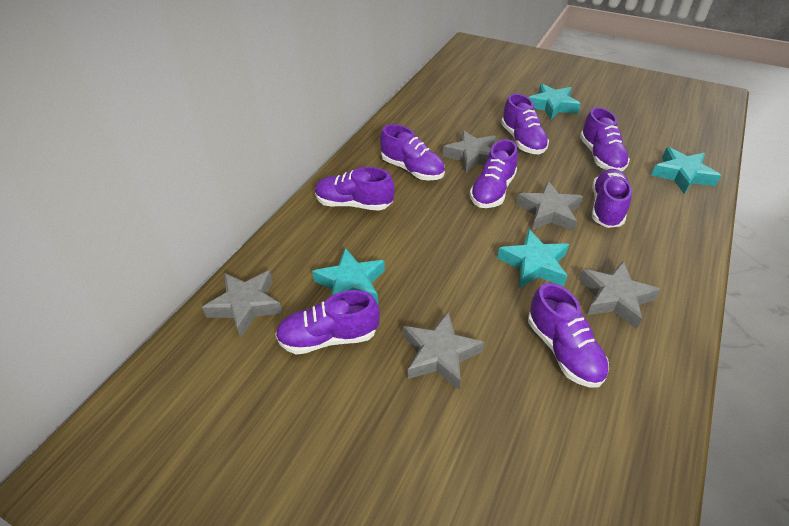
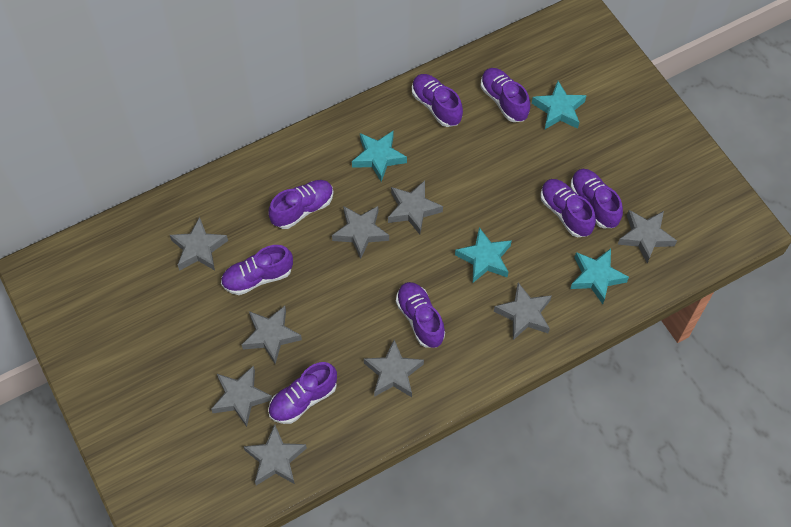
grey star: 5 -> 9

